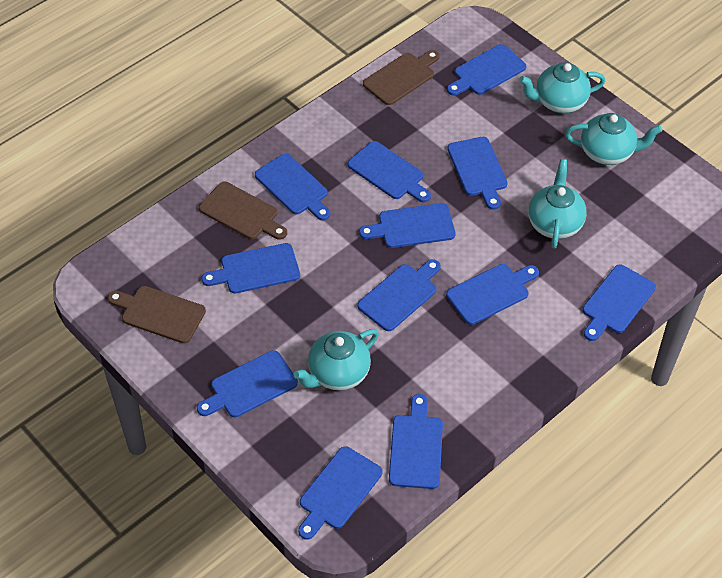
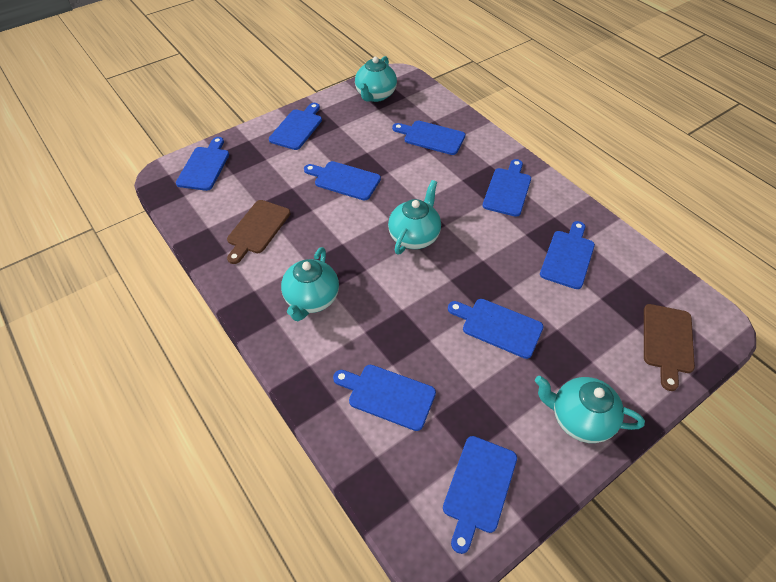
blue cutting board: 12 -> 9
brown cutting board: 3 -> 2

